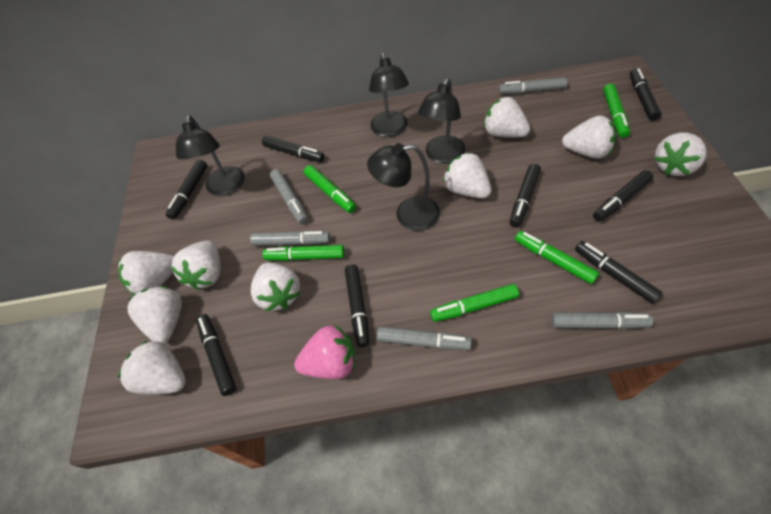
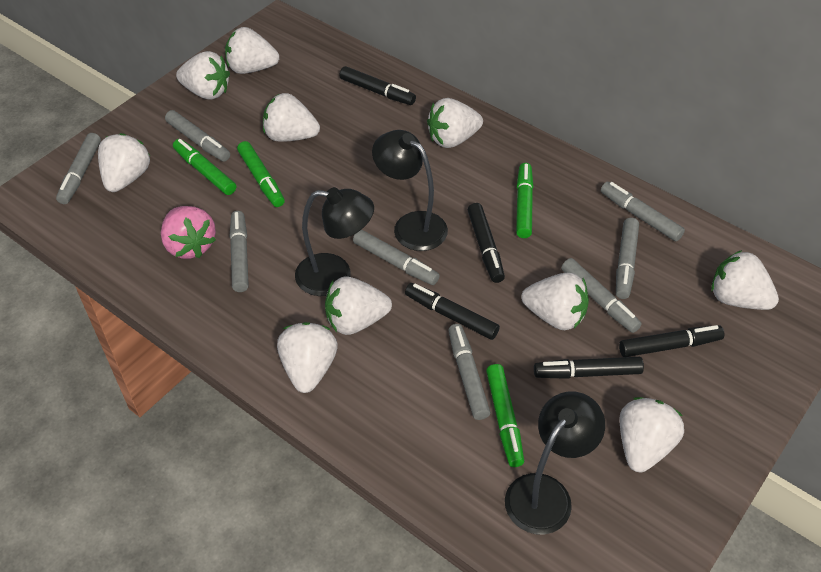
black lamp: 4 -> 3
black marker: 8 -> 5
green marker: 5 -> 4
grey marker: 5 -> 8
white strawberry: 9 -> 10

